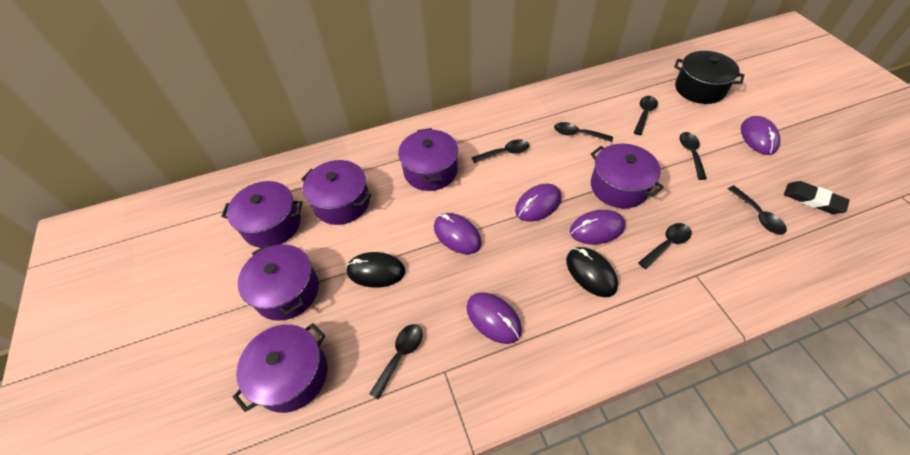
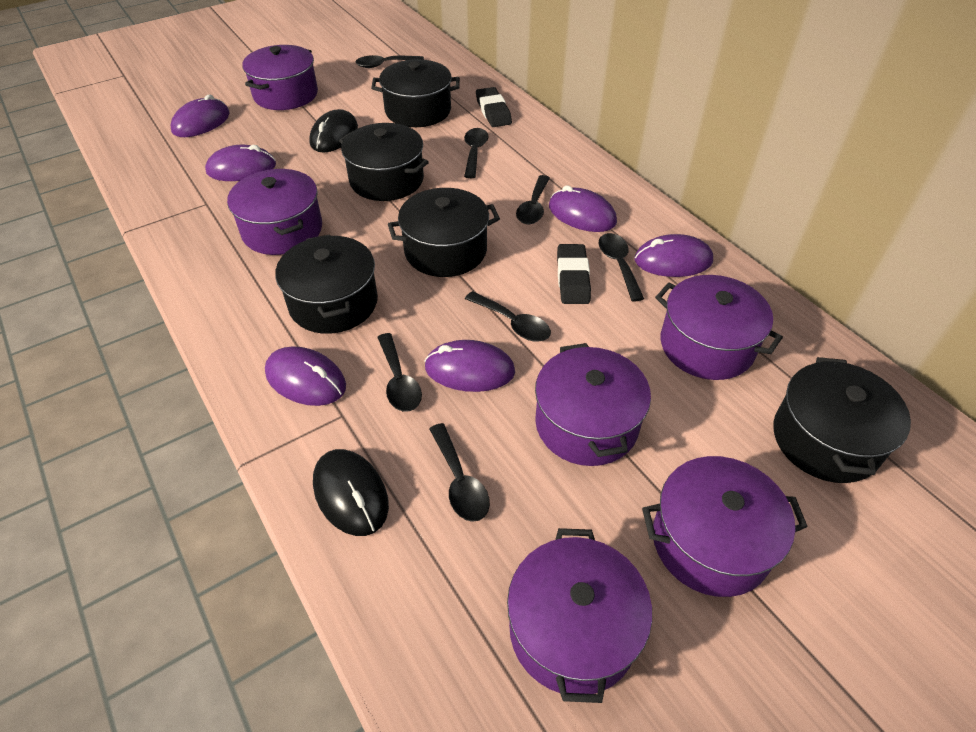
black eraser: 1 -> 2
black pot: 1 -> 5
purple mouse: 5 -> 6

